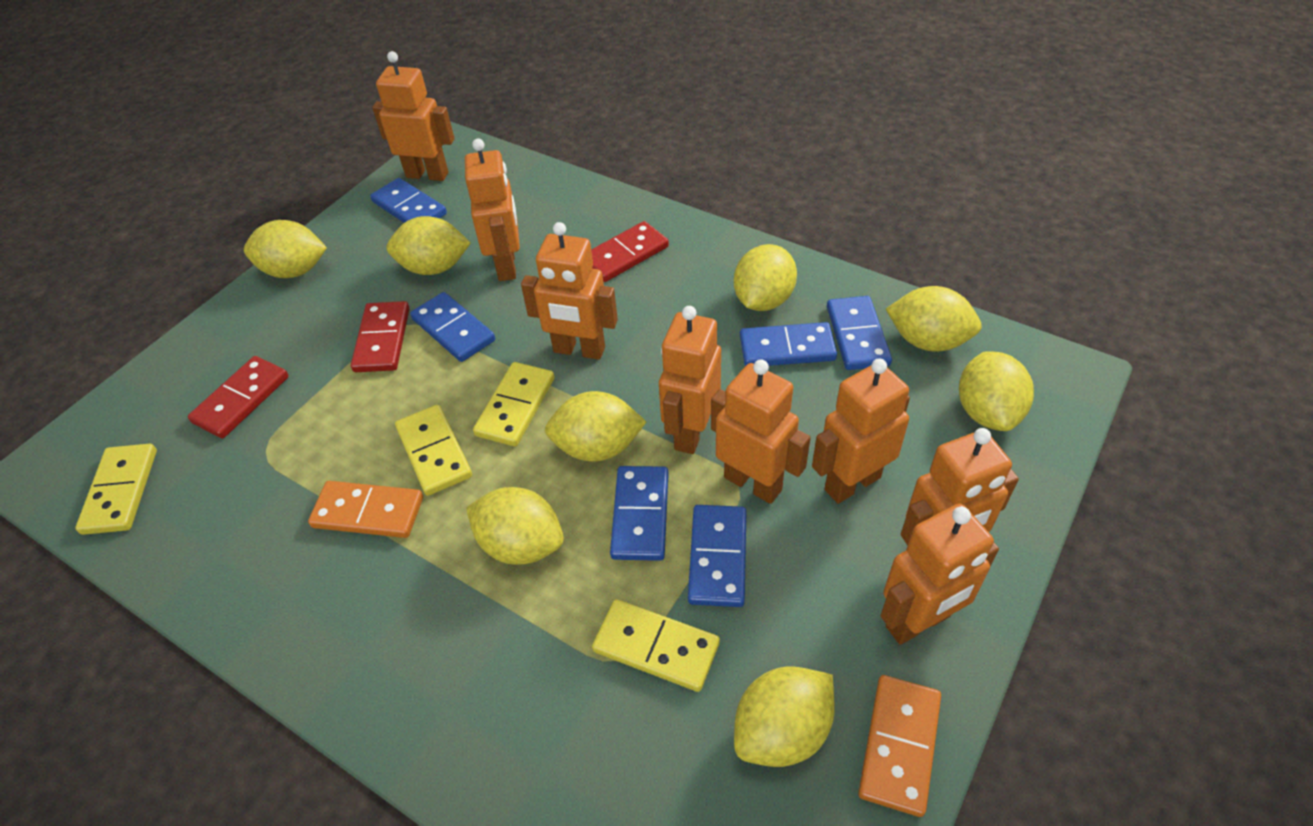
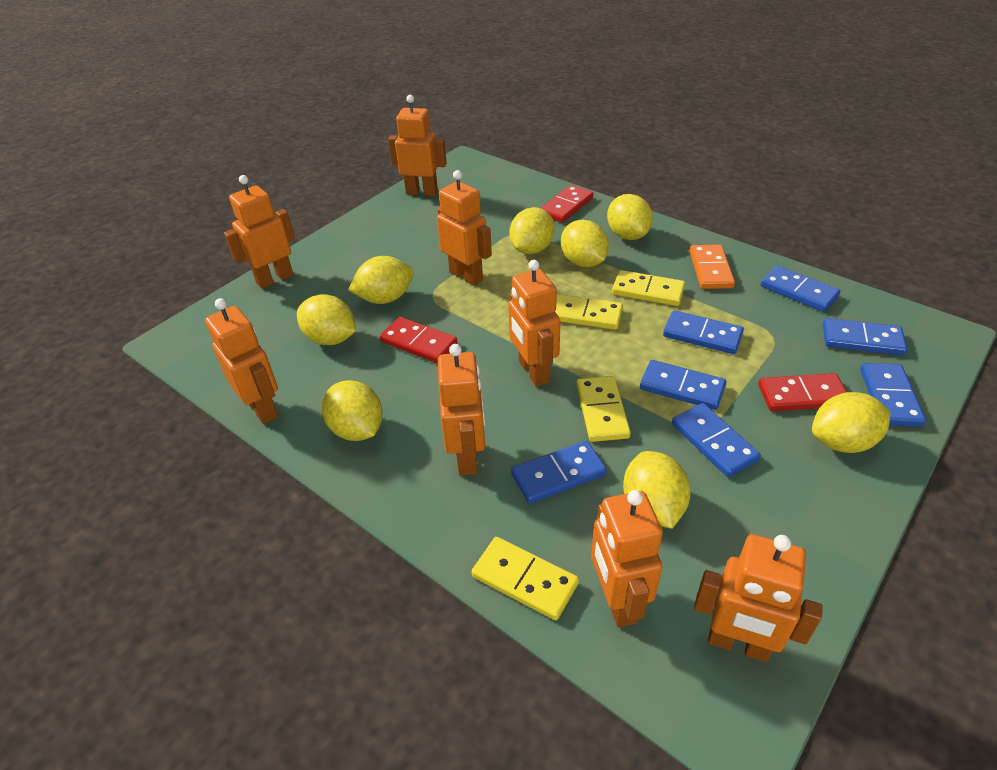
blue domino: 6 -> 7
orange domino: 2 -> 1

